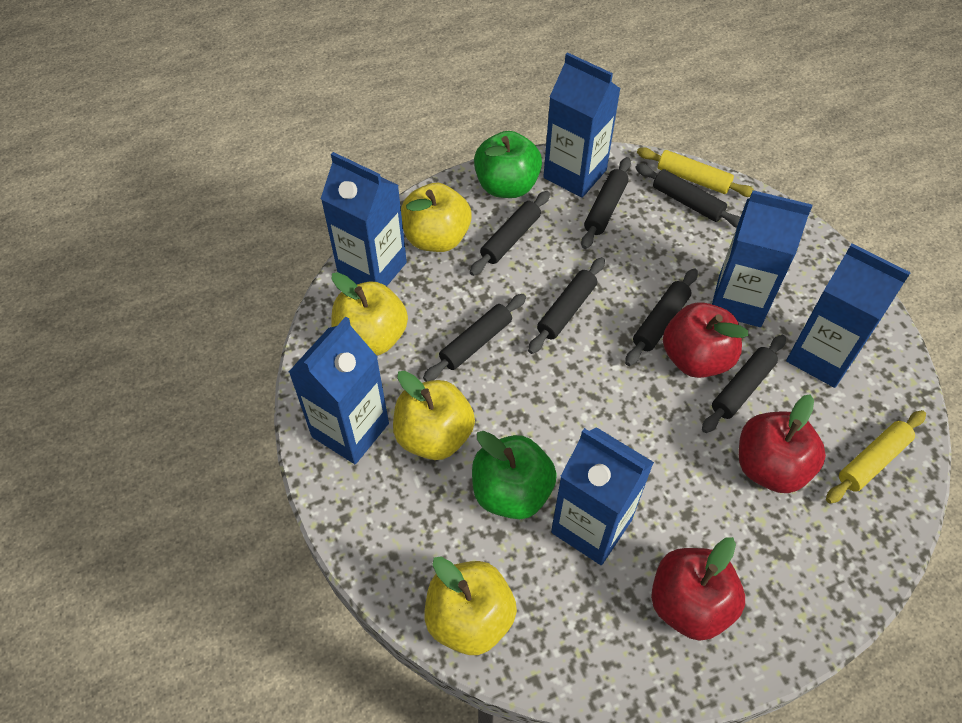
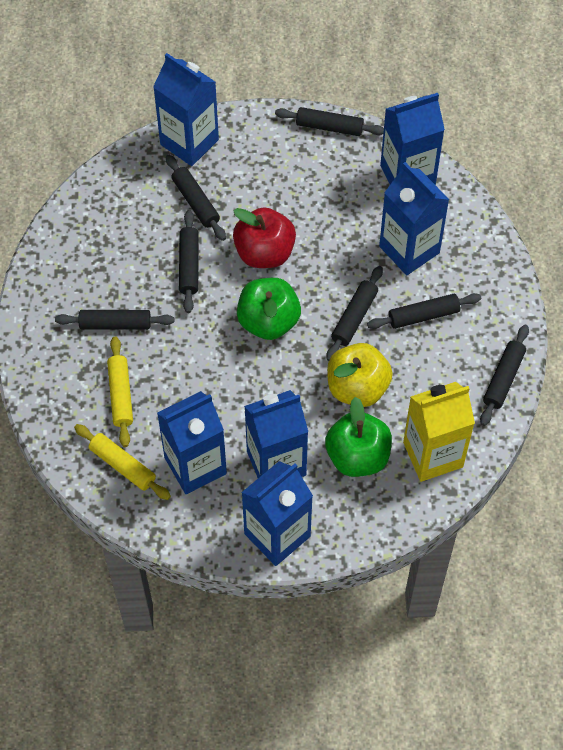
red apple: 3 -> 1
yellow apple: 4 -> 1
yellow carton: 0 -> 1

